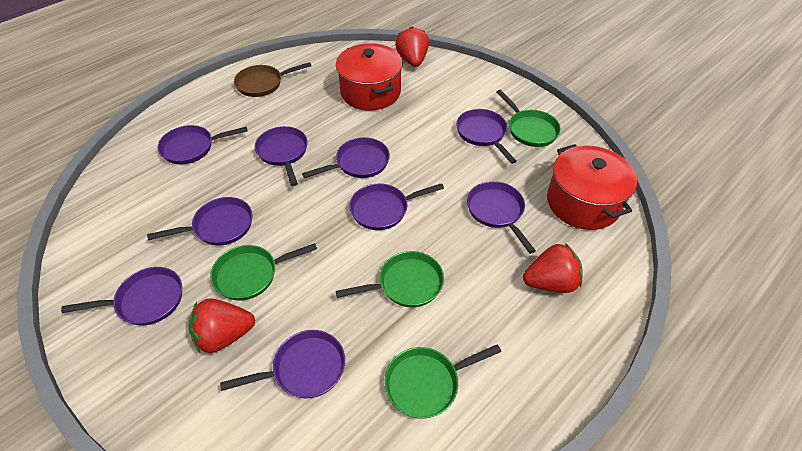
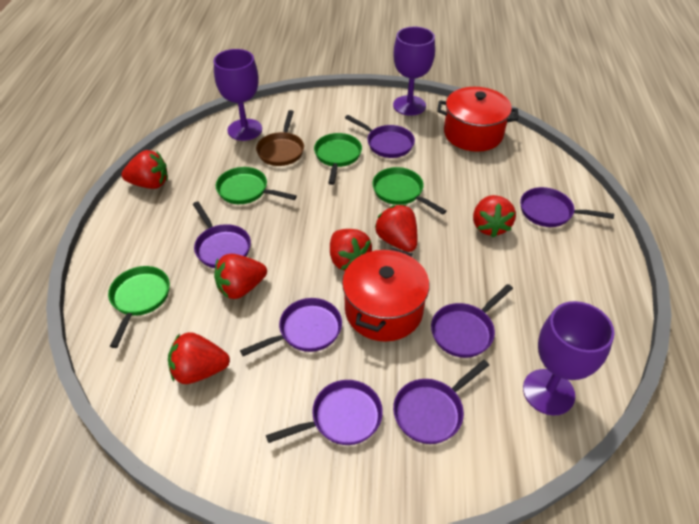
purple goblet: 0 -> 3
purple pan: 9 -> 7
red strawberry: 3 -> 6

